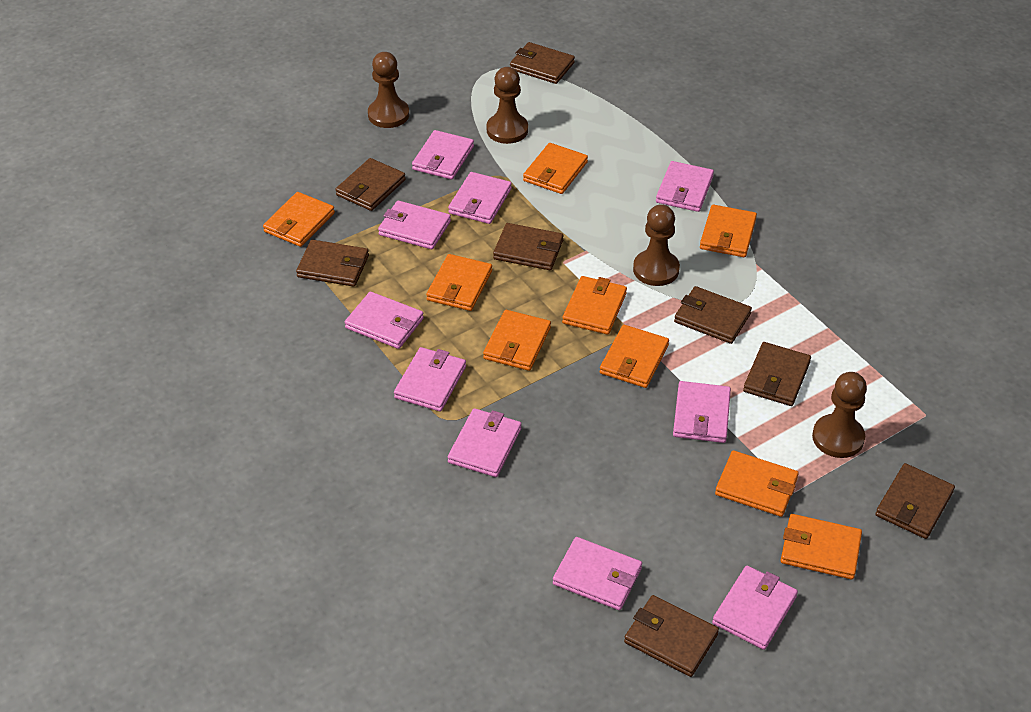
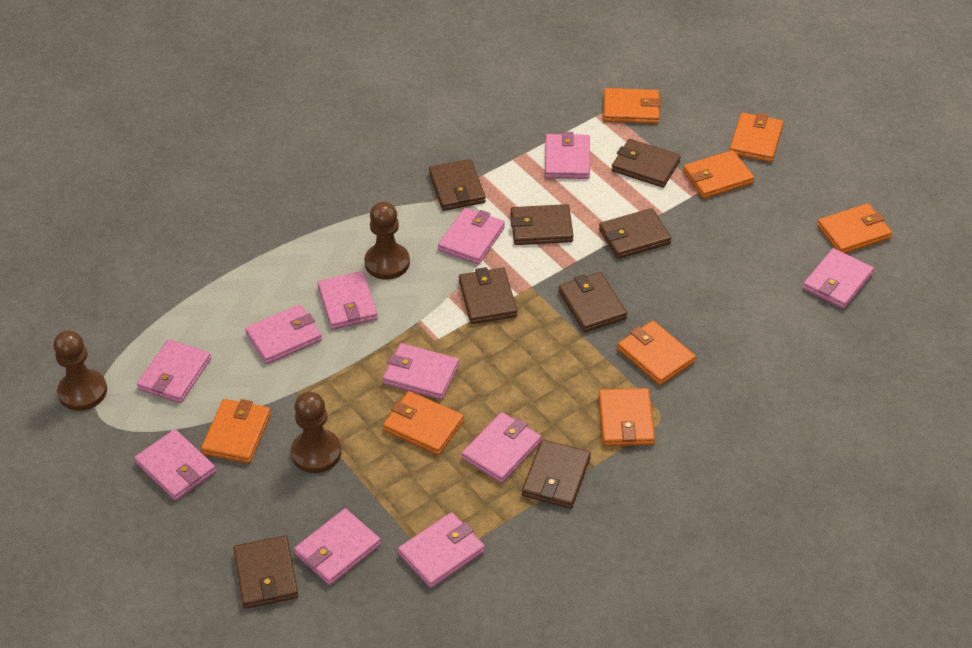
brown pawn: 4 -> 3
orange wallet: 9 -> 8
pink wallet: 10 -> 11

